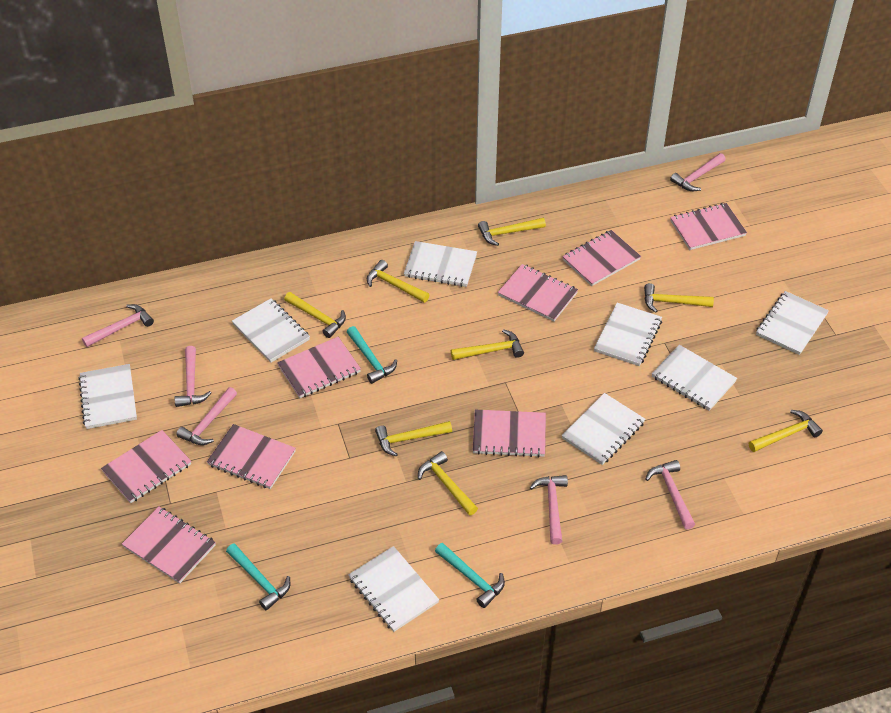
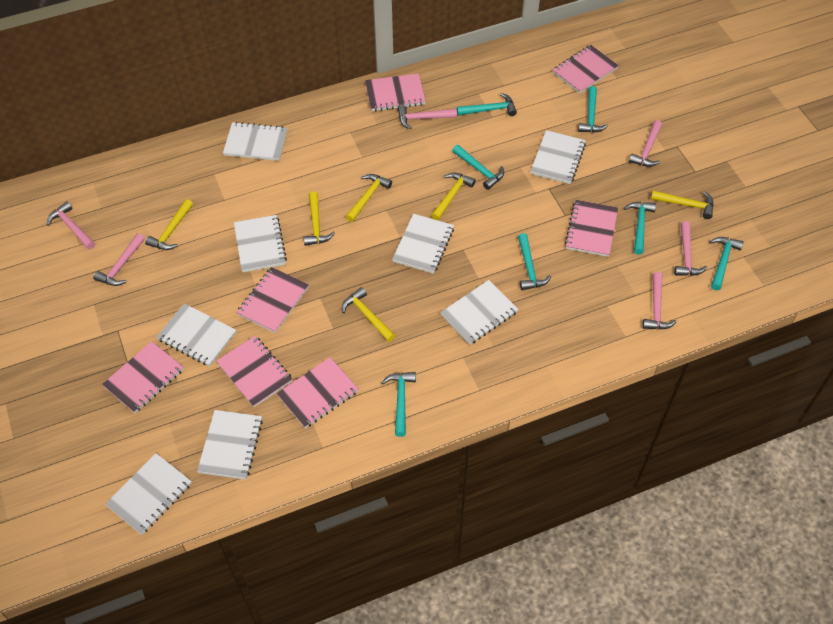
pink notebook: 8 -> 7
turquoise hammer: 3 -> 7
yellow hammer: 8 -> 6

